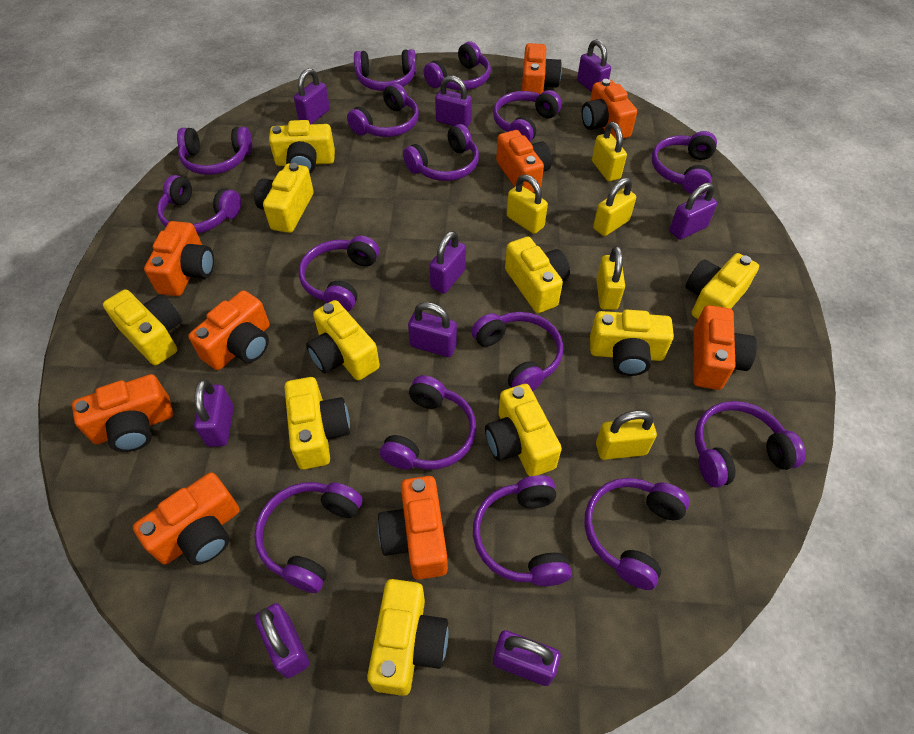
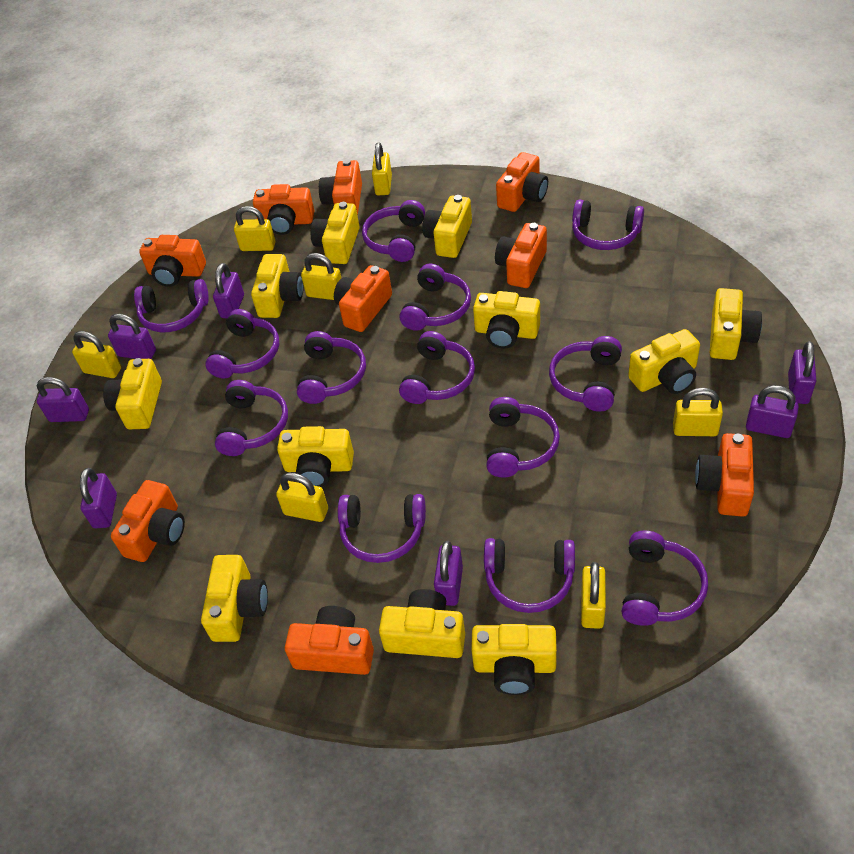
purple headphones: 15 -> 13
purple padlock: 9 -> 7
yellow camera: 10 -> 11
yellow padlock: 5 -> 7

